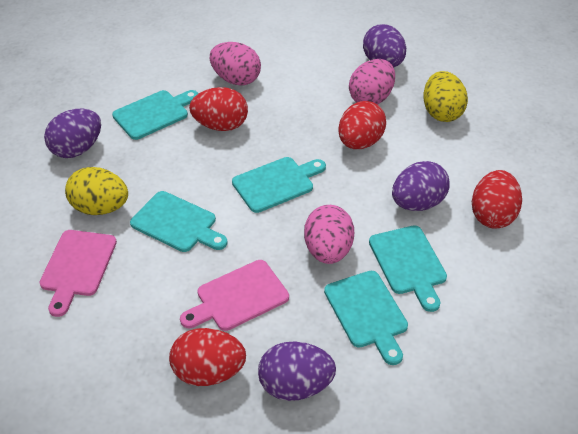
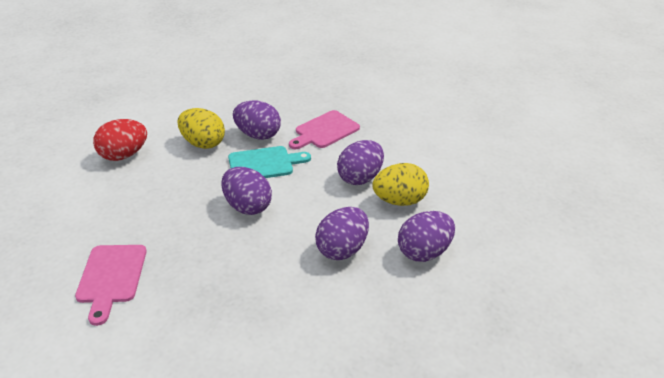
pink egg: 3 -> 0
purple egg: 4 -> 5
red egg: 4 -> 1
turquoise cutting board: 5 -> 1

